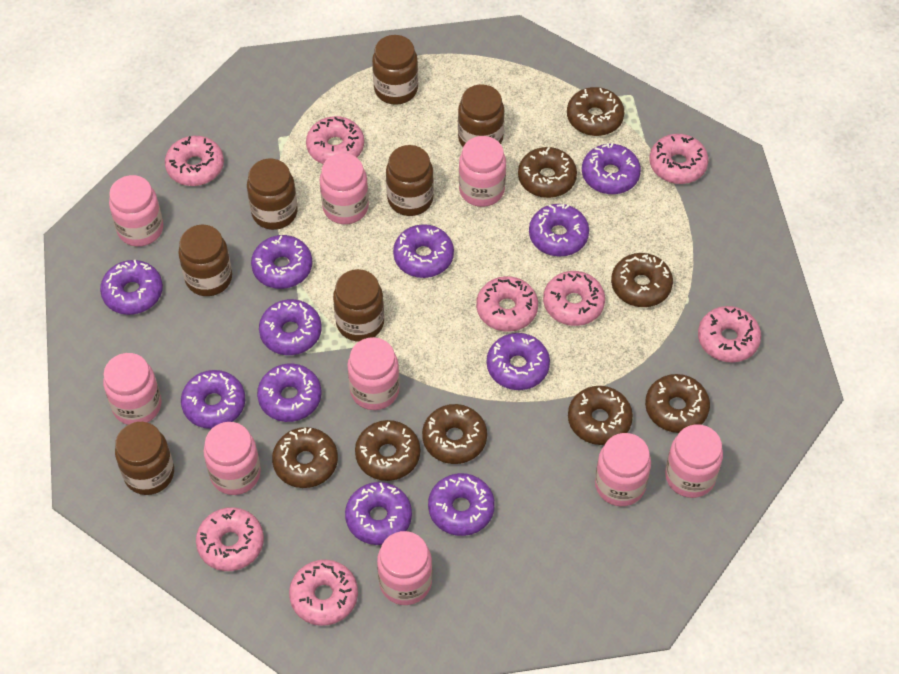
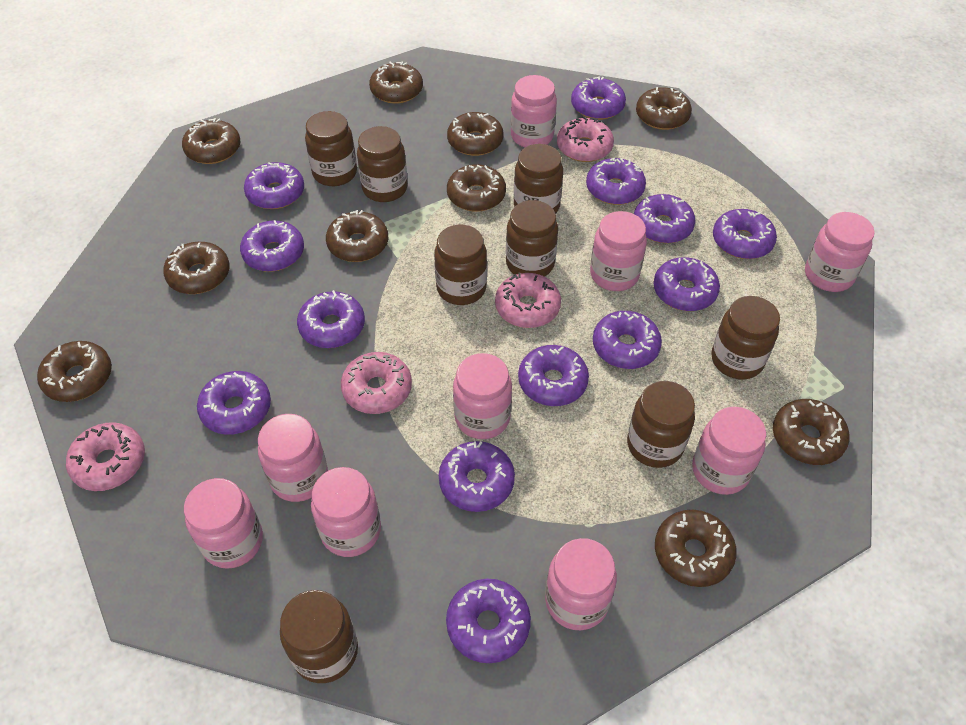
brown donut: 8 -> 10
brown jar: 7 -> 8
pink donut: 8 -> 4
purple donut: 11 -> 13

